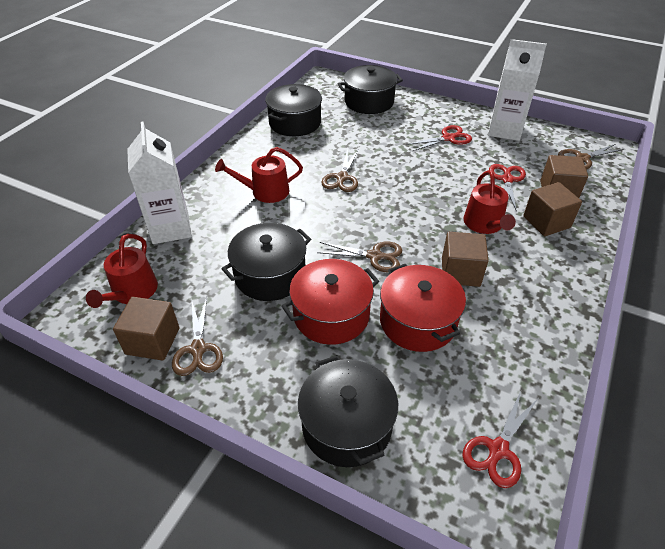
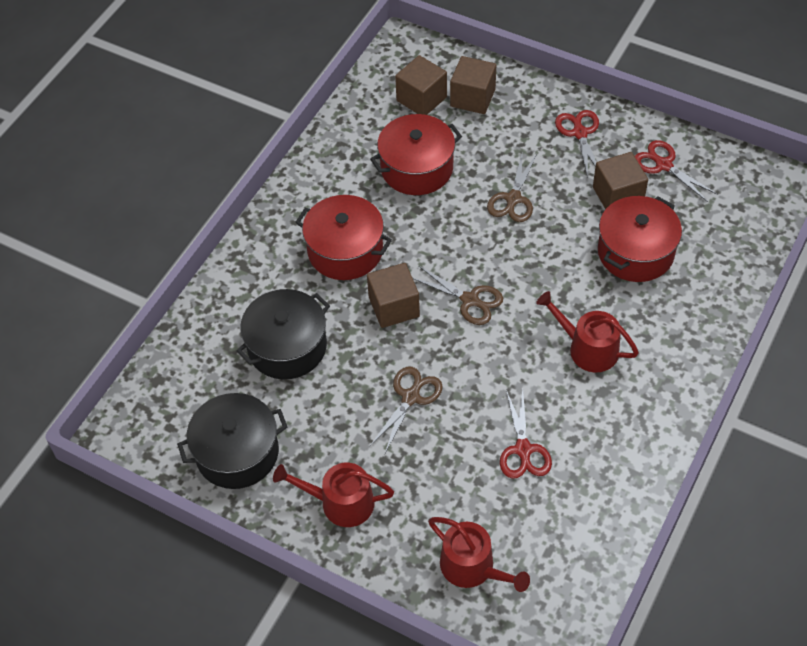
black pot: 4 -> 2
brown scissors: 4 -> 3
red pot: 2 -> 3
white carton: 2 -> 0

